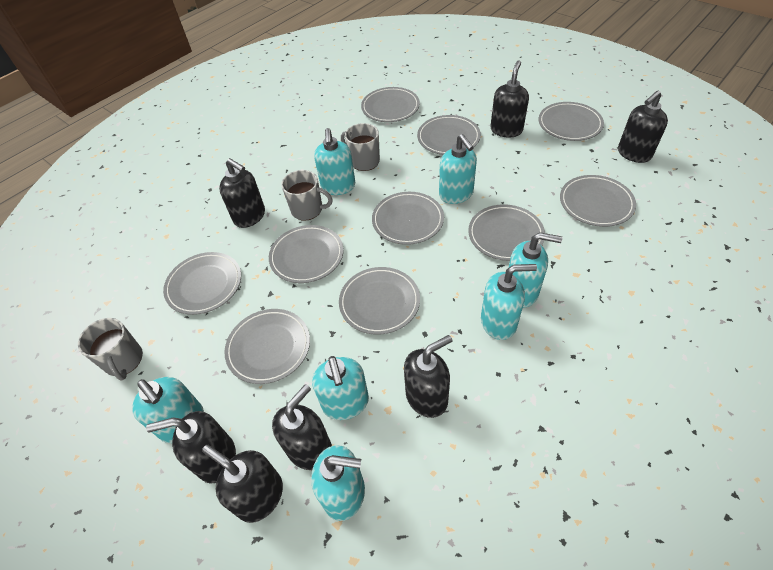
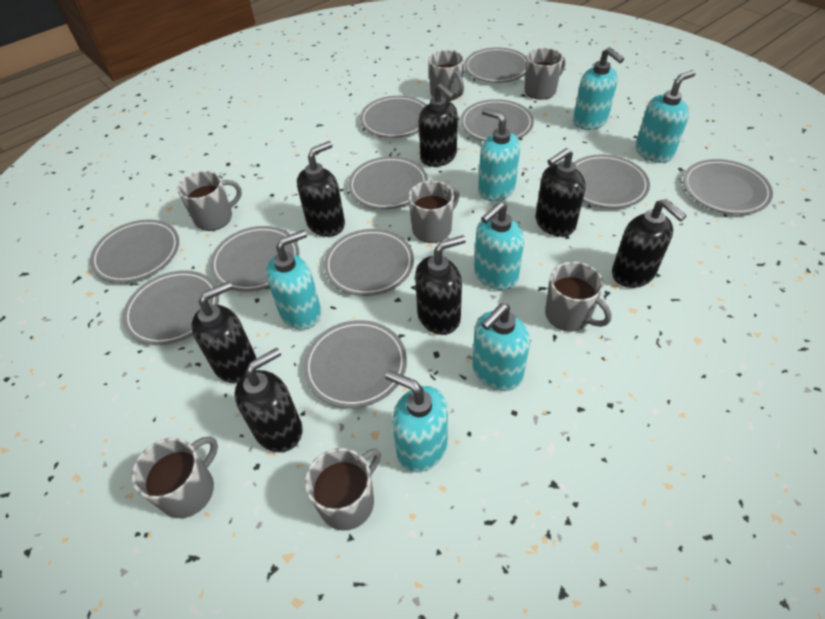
grey mug: 3 -> 7
grey plate: 10 -> 11

